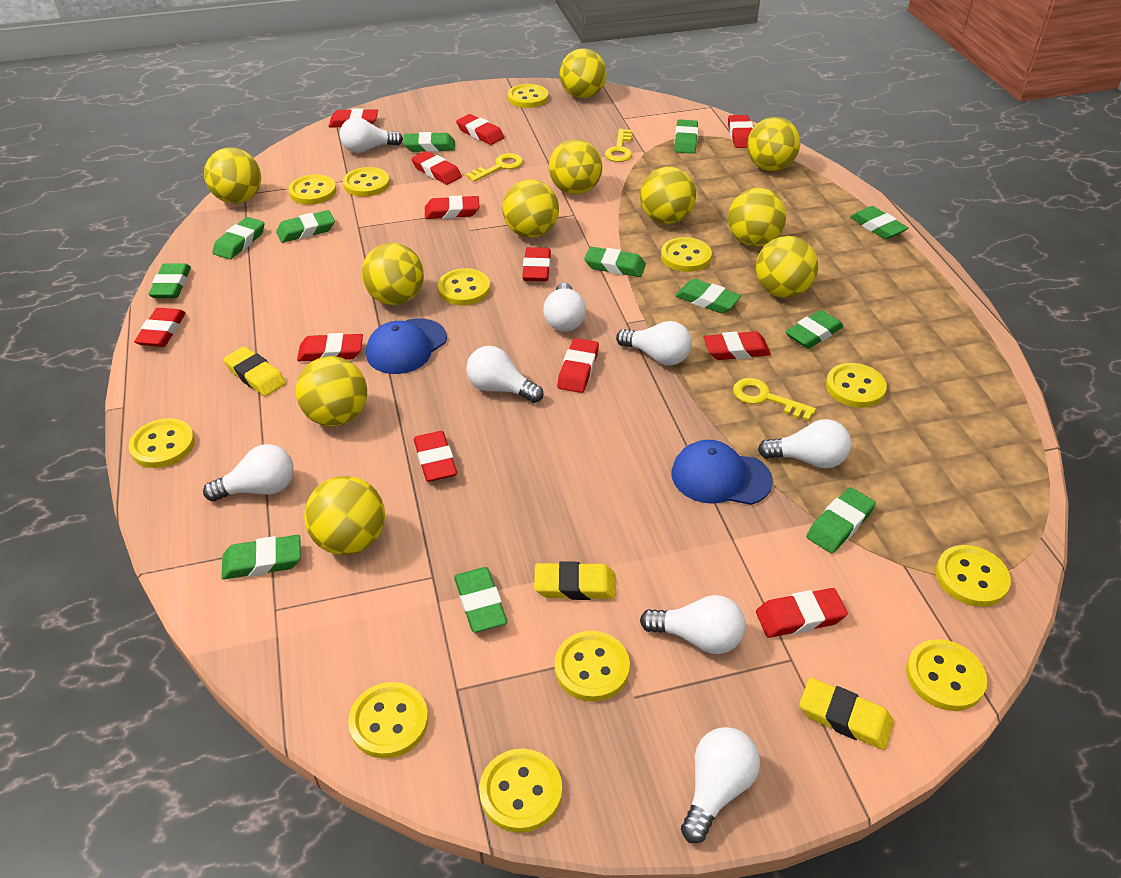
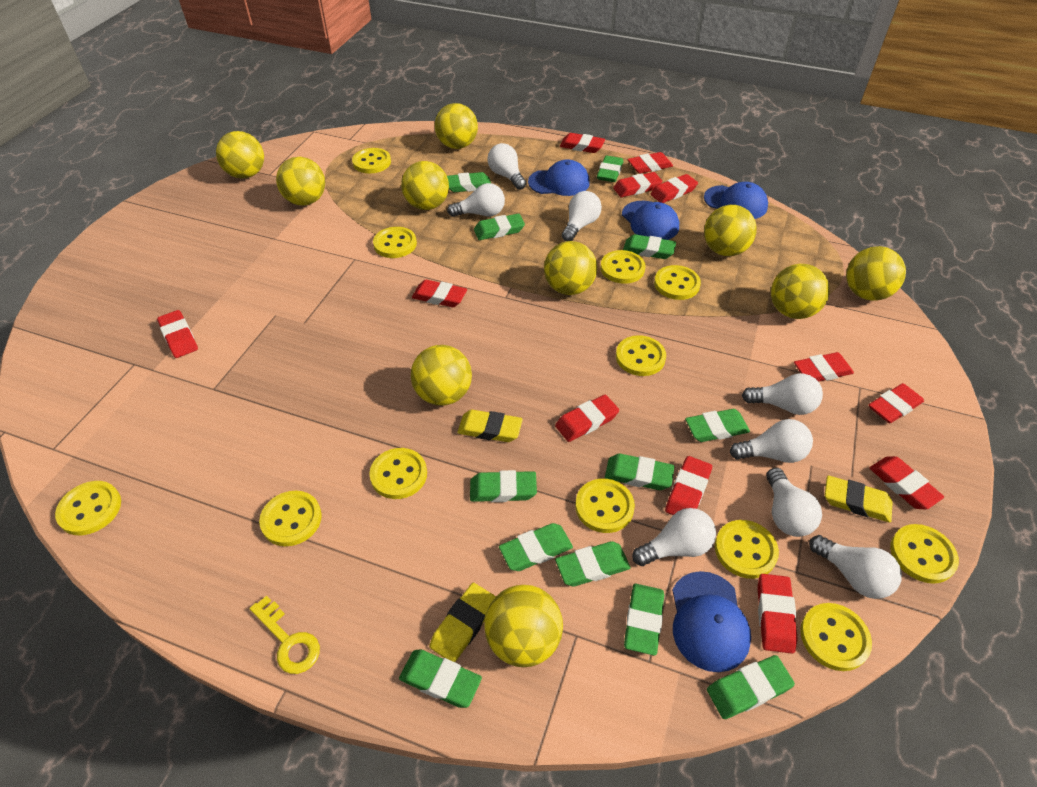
blue cap: 2 -> 4
yellow ball: 11 -> 10
yellow key: 3 -> 1

